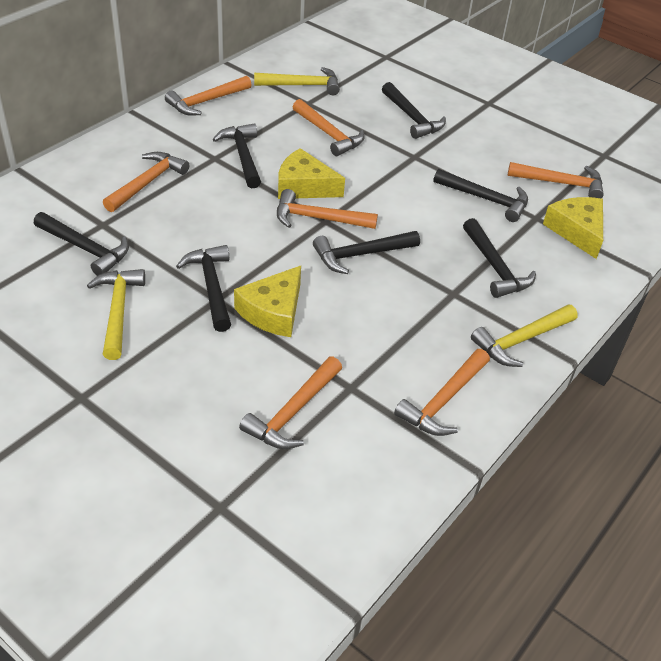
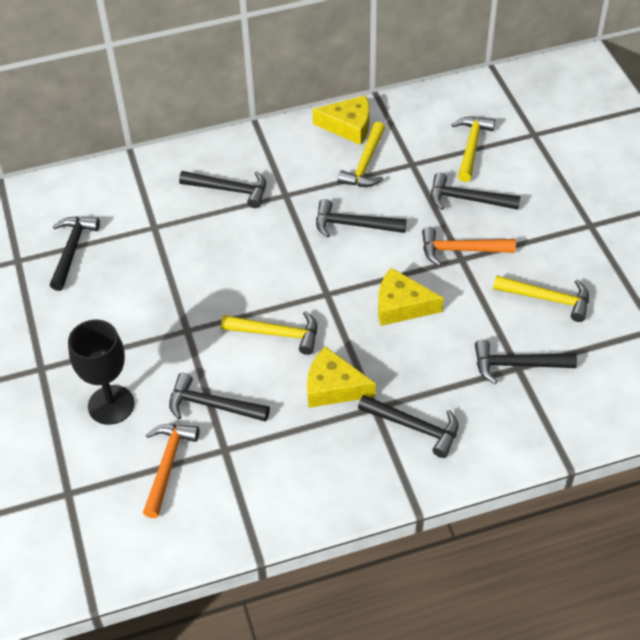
black goblet: 0 -> 1
orange hammer: 7 -> 2
yellow hammer: 3 -> 4

